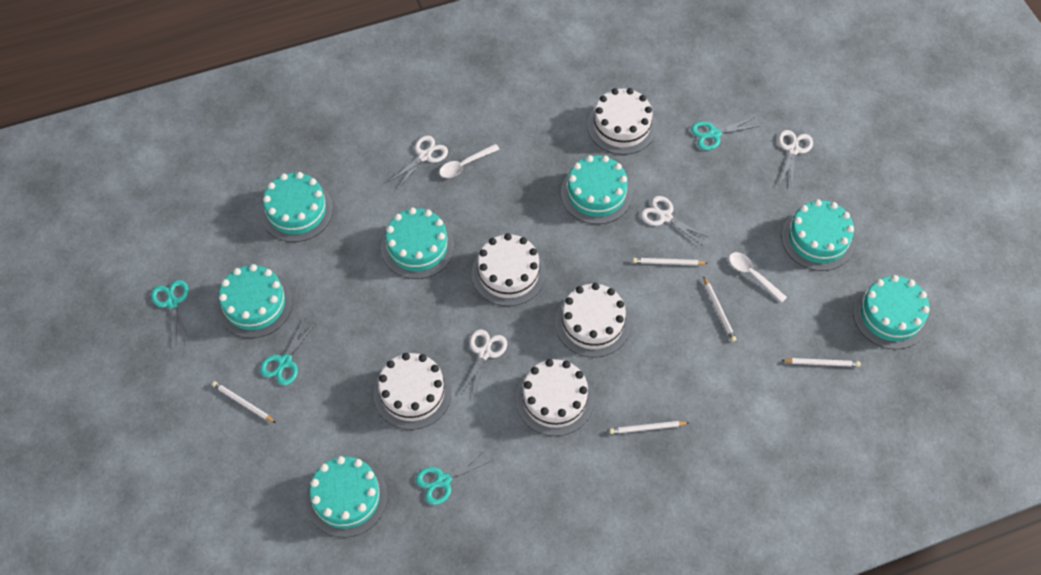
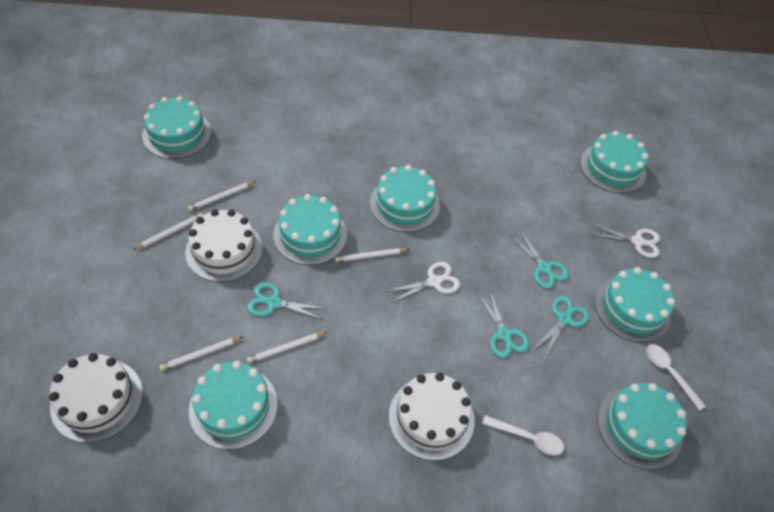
white cake: 5 -> 3
white scissors: 4 -> 2

